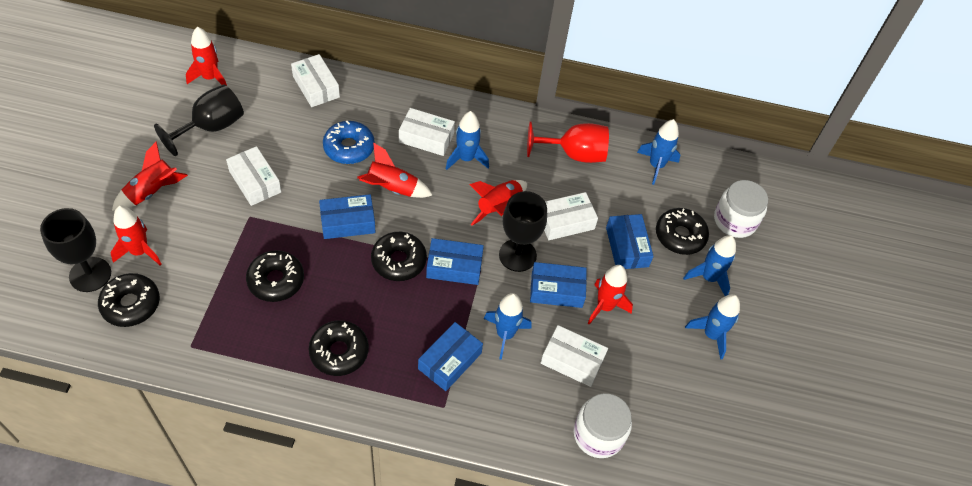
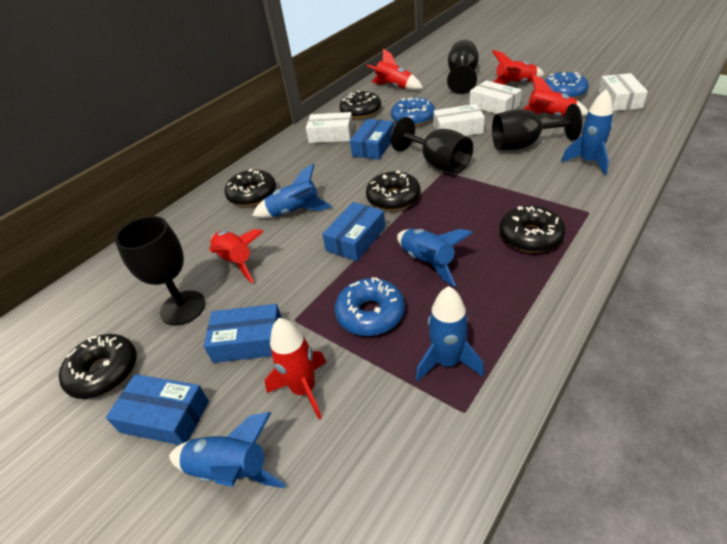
black goblet: 3 -> 4
blue box: 5 -> 4
blue donut: 1 -> 3
red goblet: 1 -> 0
red rocket: 6 -> 5
white box: 5 -> 4
white jar: 2 -> 0

